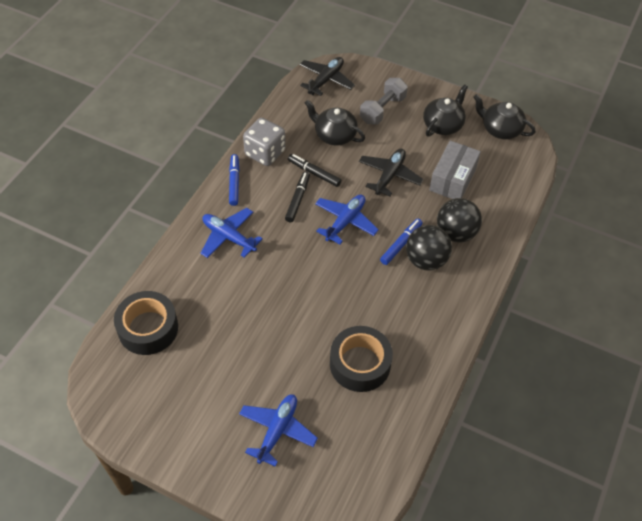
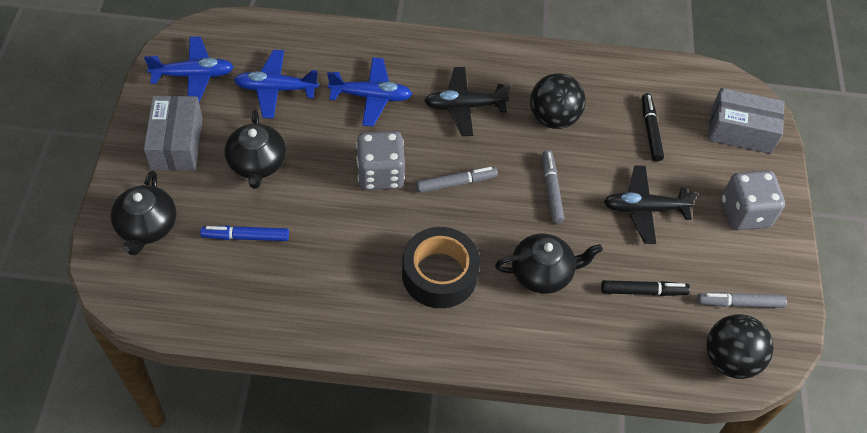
black tape: 2 -> 1
blue marker: 2 -> 1
grey box: 1 -> 2
grey dice: 1 -> 2
grey dumbbell: 1 -> 0
grey marker: 0 -> 3

